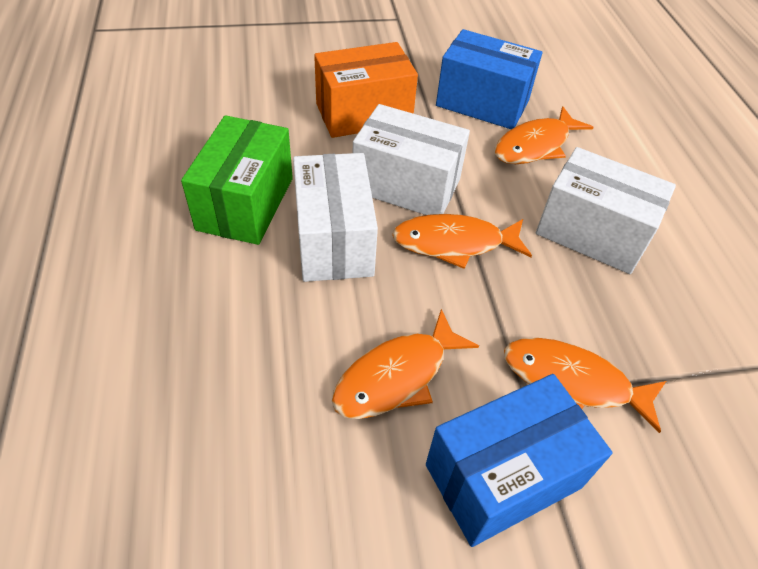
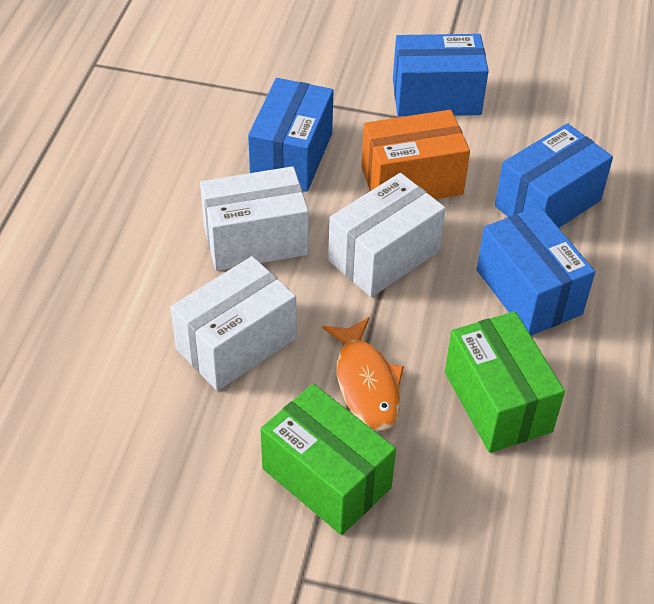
blue box: 2 -> 4
green box: 1 -> 2
orange fish: 4 -> 1

